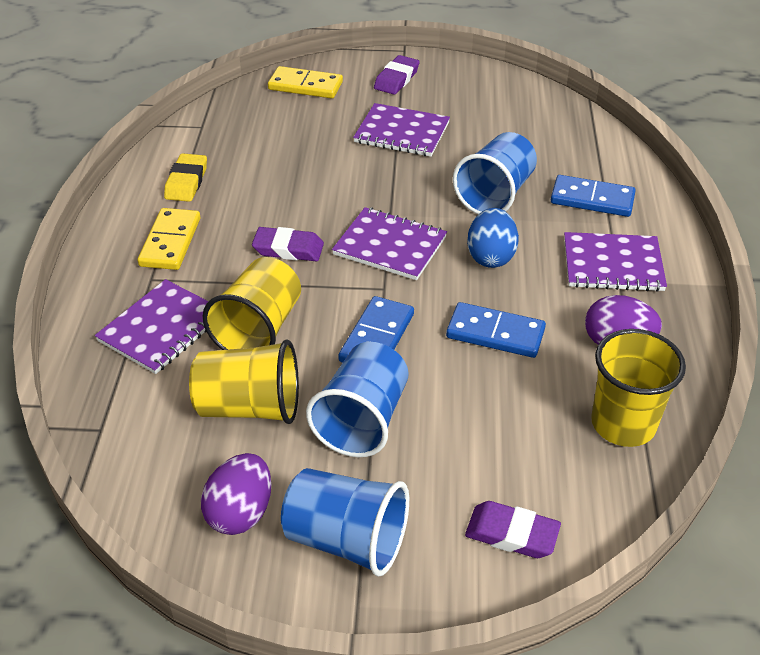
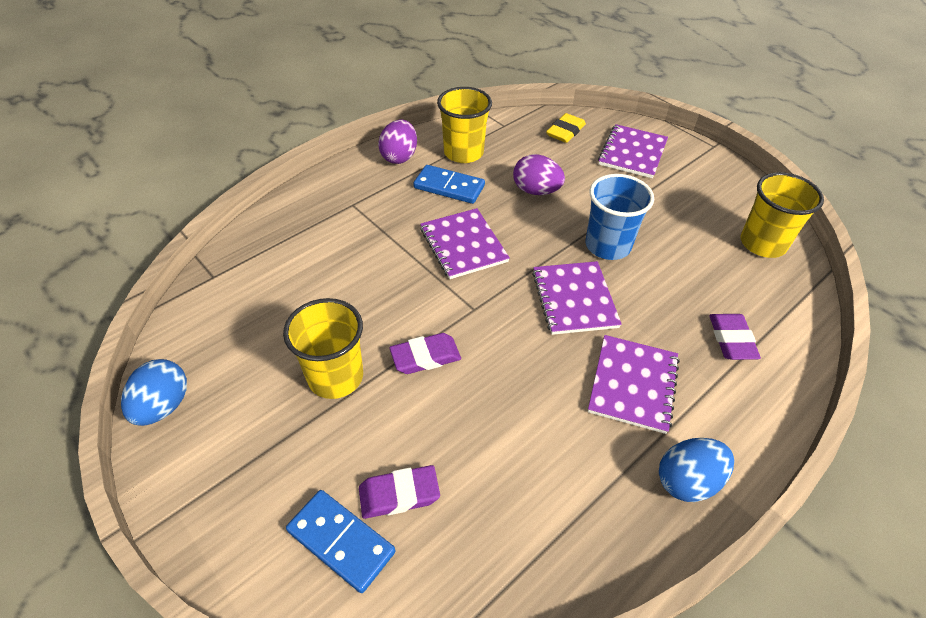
blue cup: 3 -> 1
blue domino: 3 -> 2
blue egg: 1 -> 2
yellow domino: 2 -> 0

